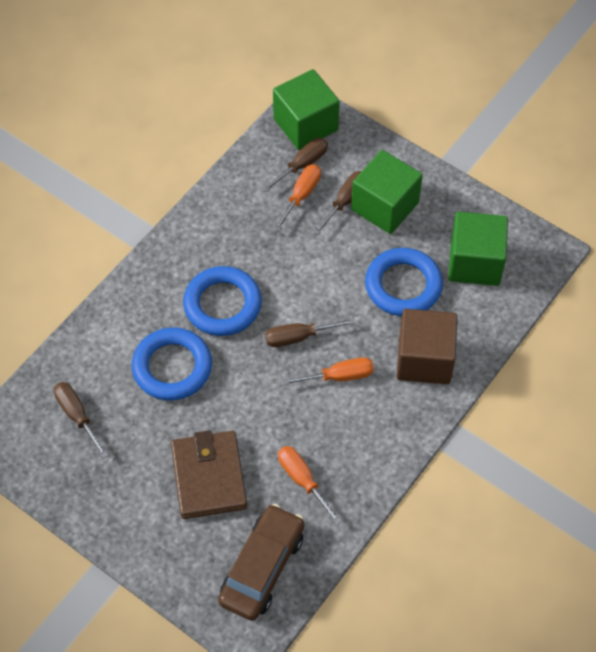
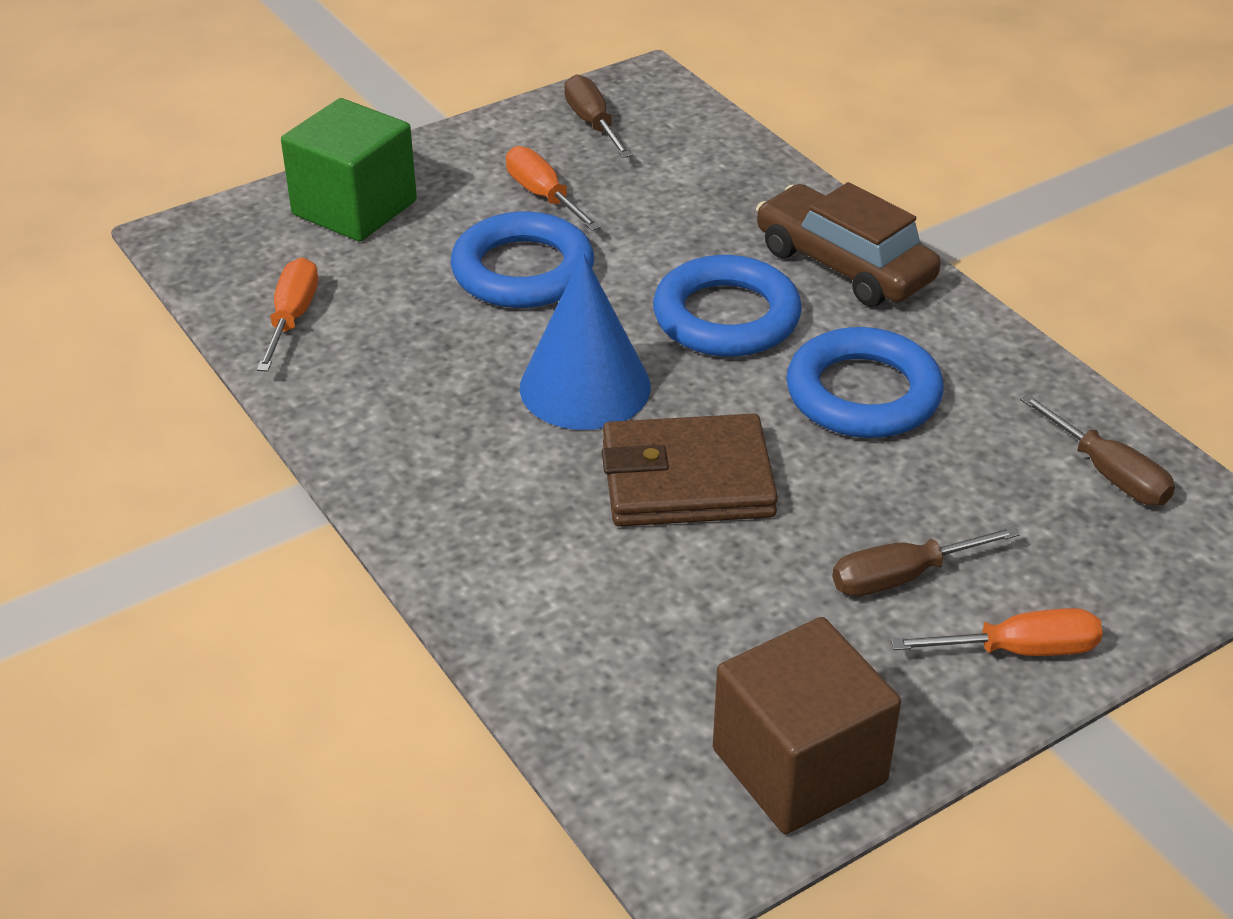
blue cone: 0 -> 1
brown screwdriver: 4 -> 3
green cube: 3 -> 1

